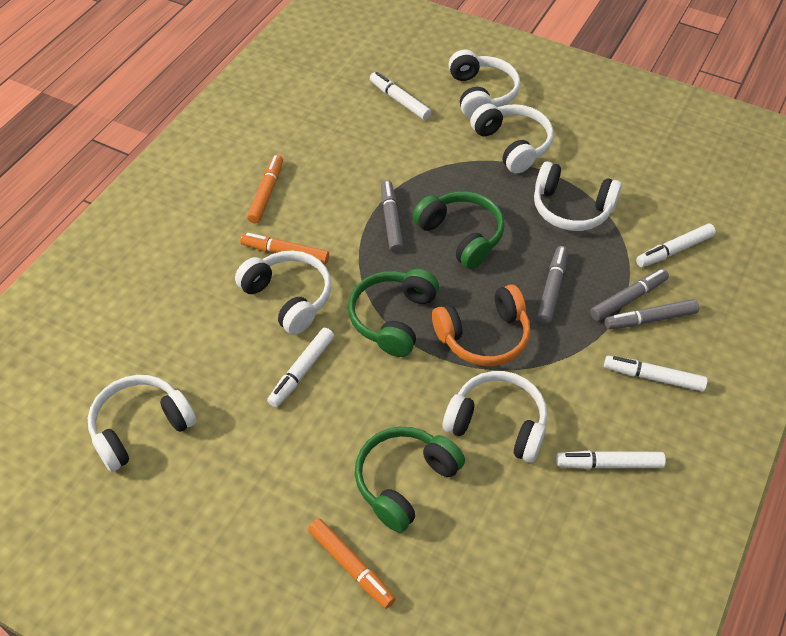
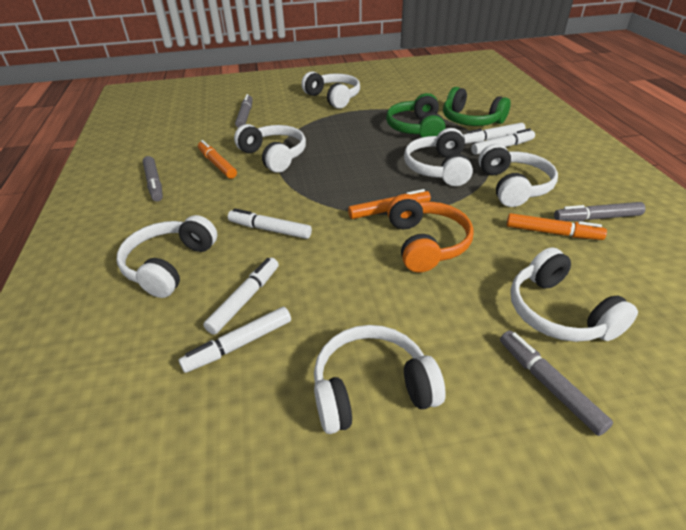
green headphones: 3 -> 2
white headphones: 6 -> 7

